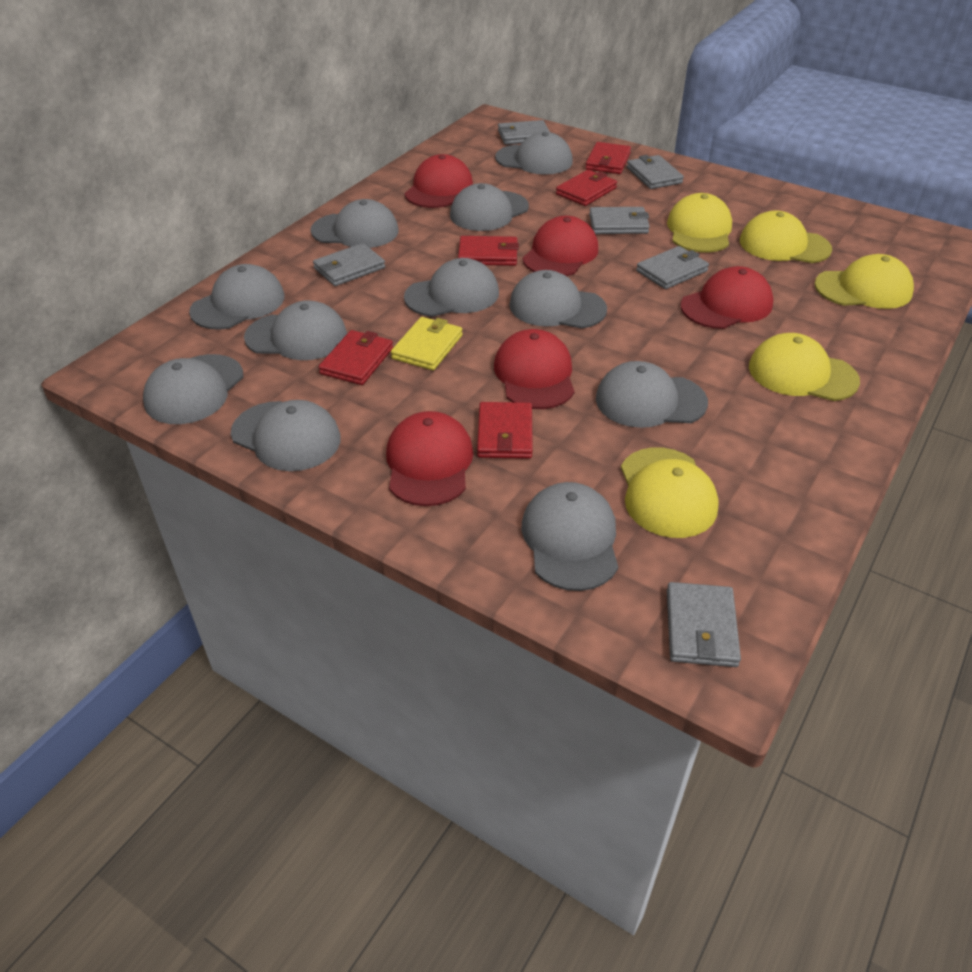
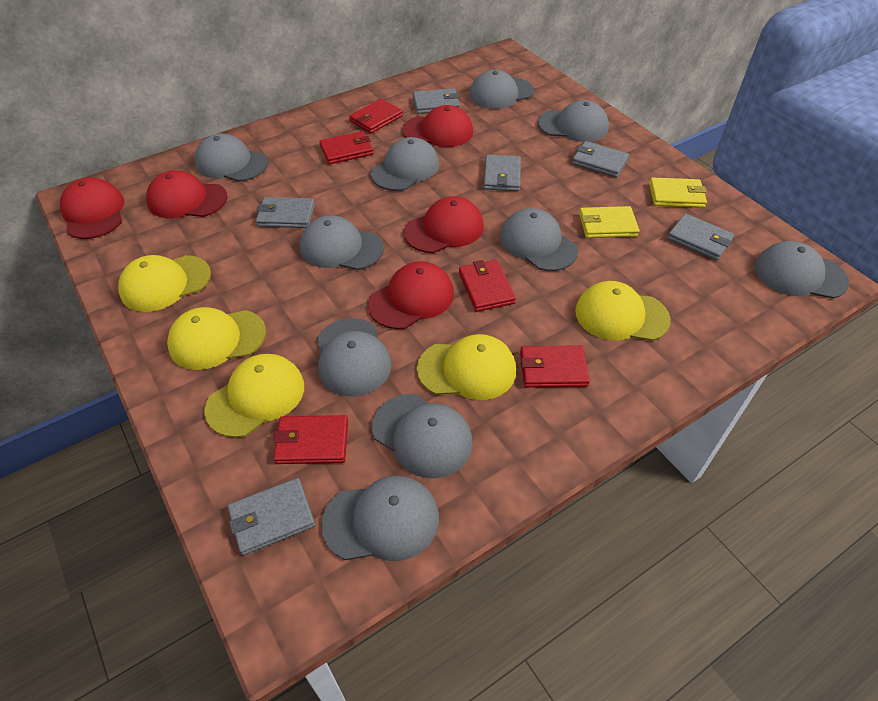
grey cap: 11 -> 10
yellow wallet: 1 -> 2

